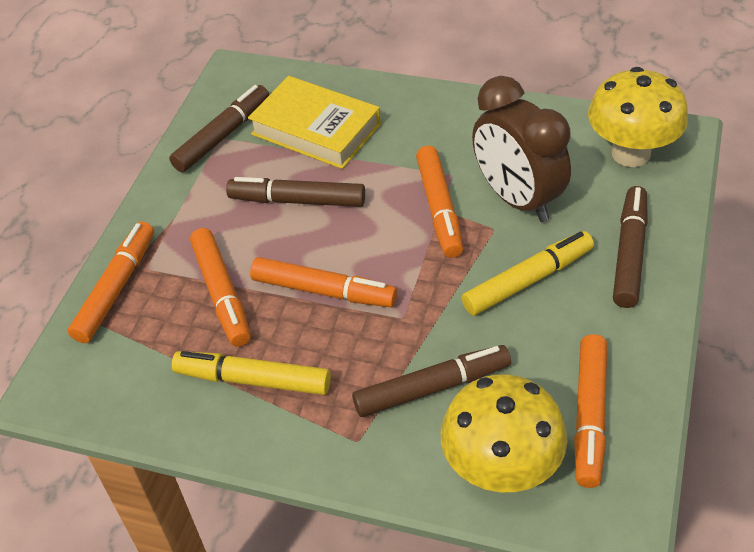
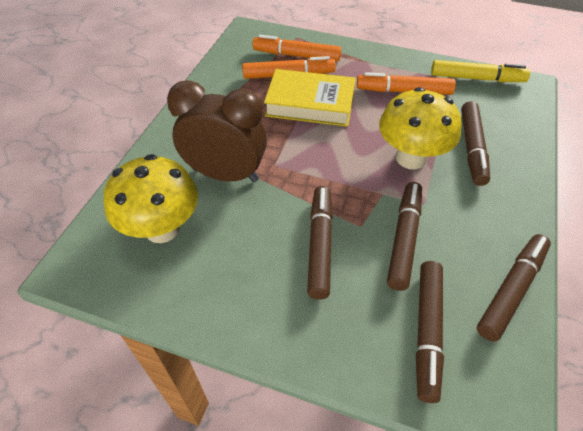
brown marker: 4 -> 5
orange marker: 5 -> 3
yellow marker: 2 -> 1

